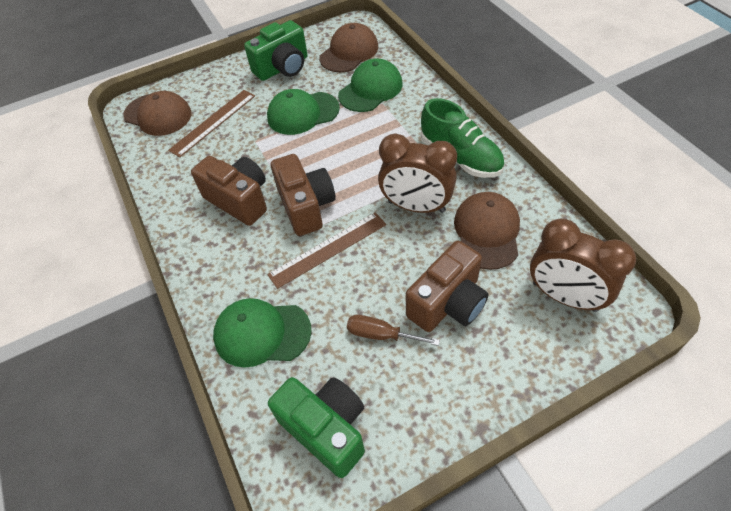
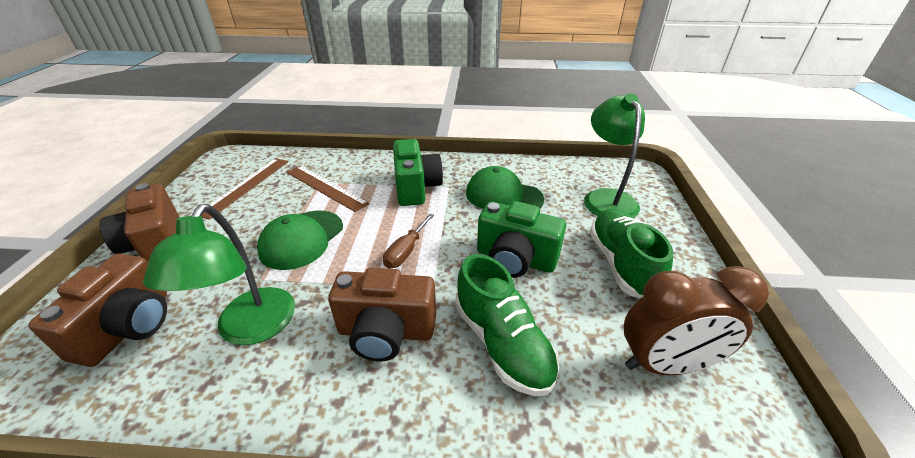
brown cap: 3 -> 0
brown clock: 2 -> 1
green cap: 3 -> 2
green lamp: 0 -> 2
green shoe: 1 -> 2

